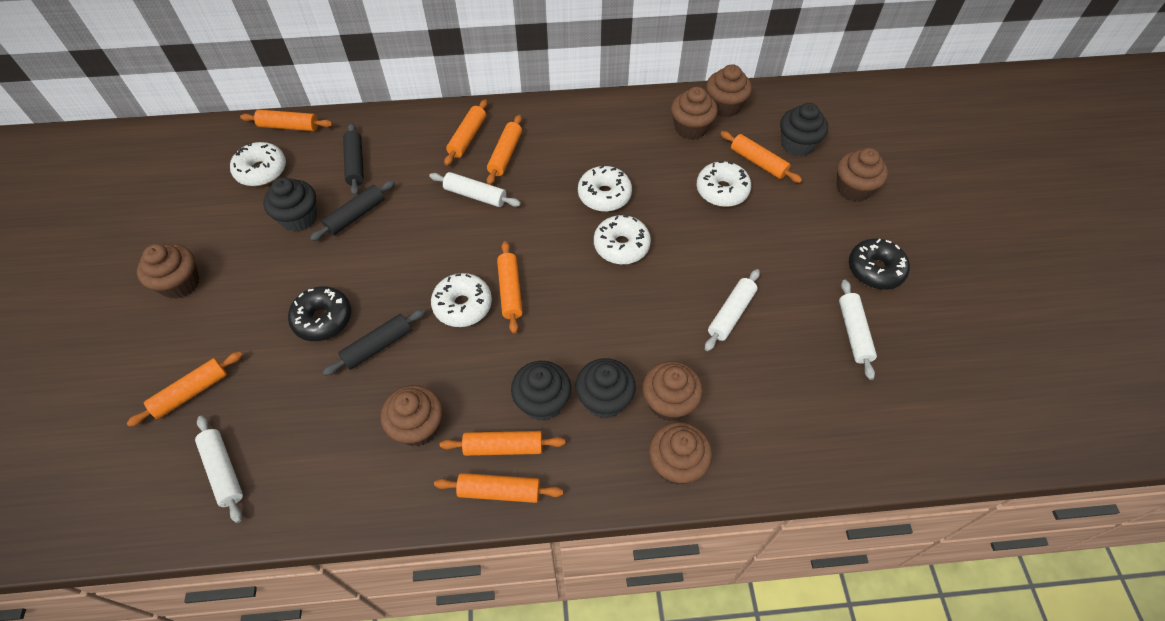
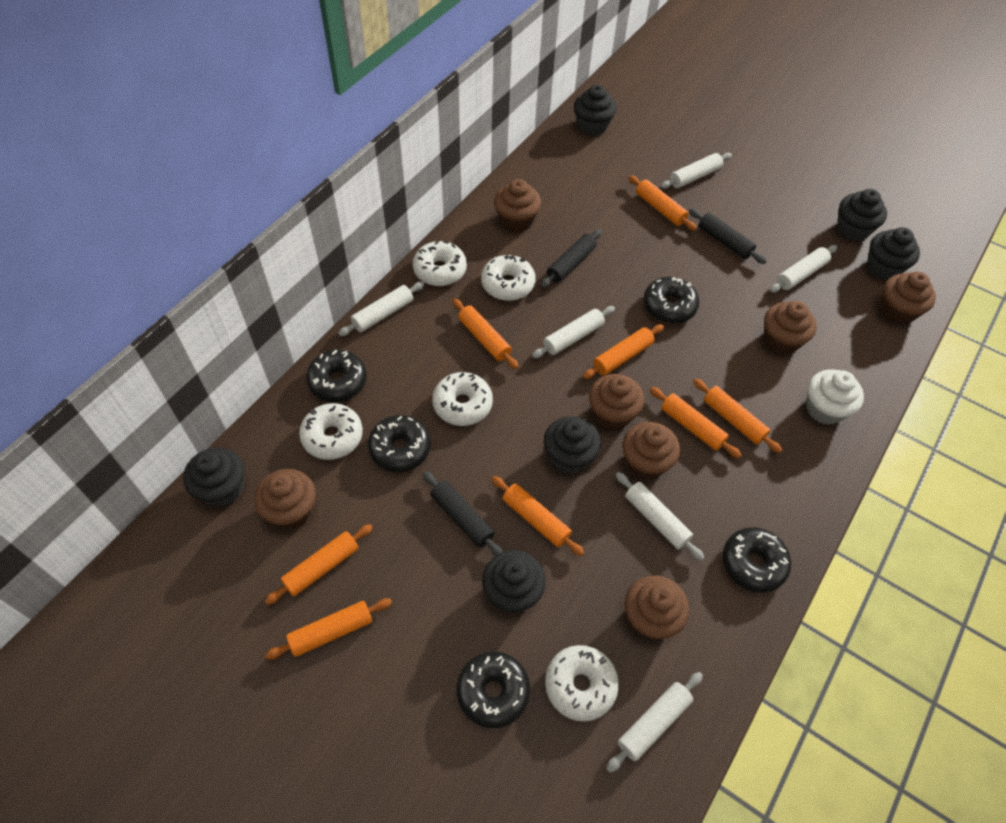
black cupcake: 4 -> 6
black donut: 2 -> 5
white cupcake: 0 -> 1
white rolling pin: 4 -> 6

